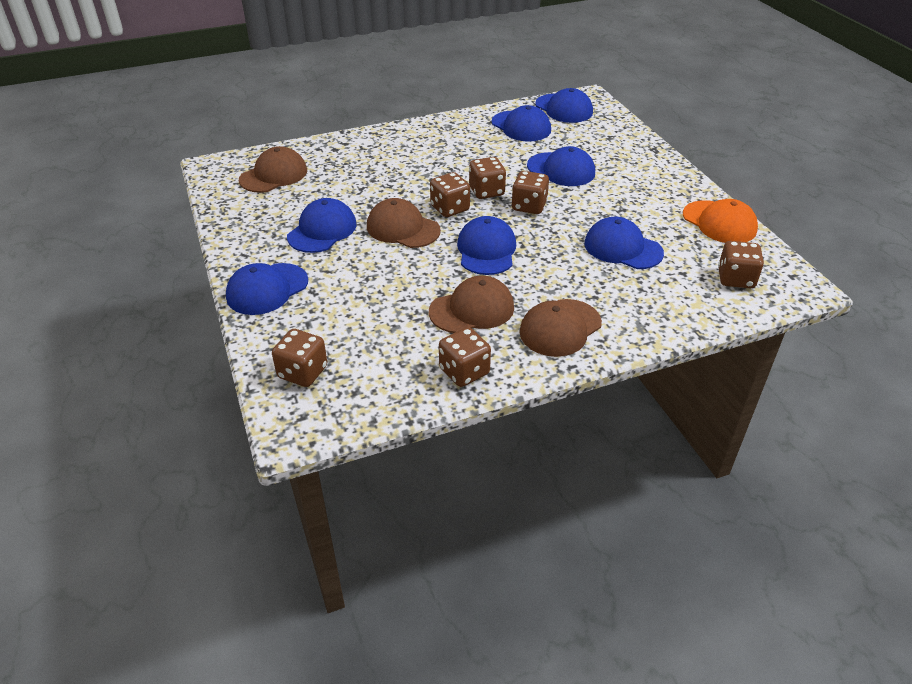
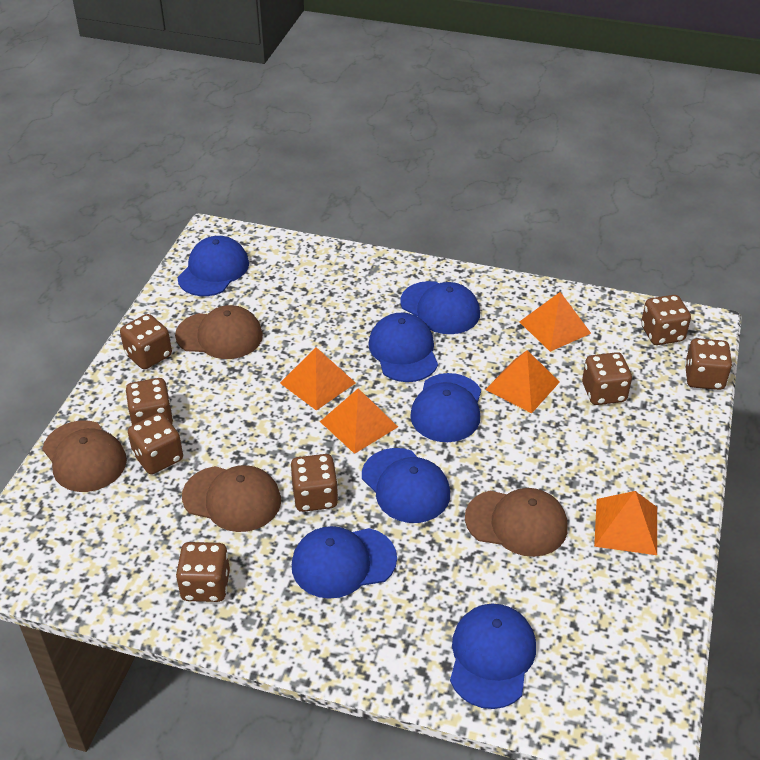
brown dice: 6 -> 8
orange cap: 1 -> 0
orange pyramid: 0 -> 5

